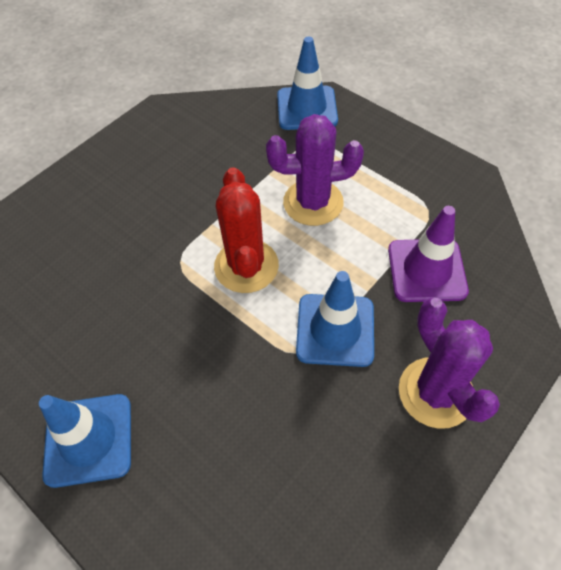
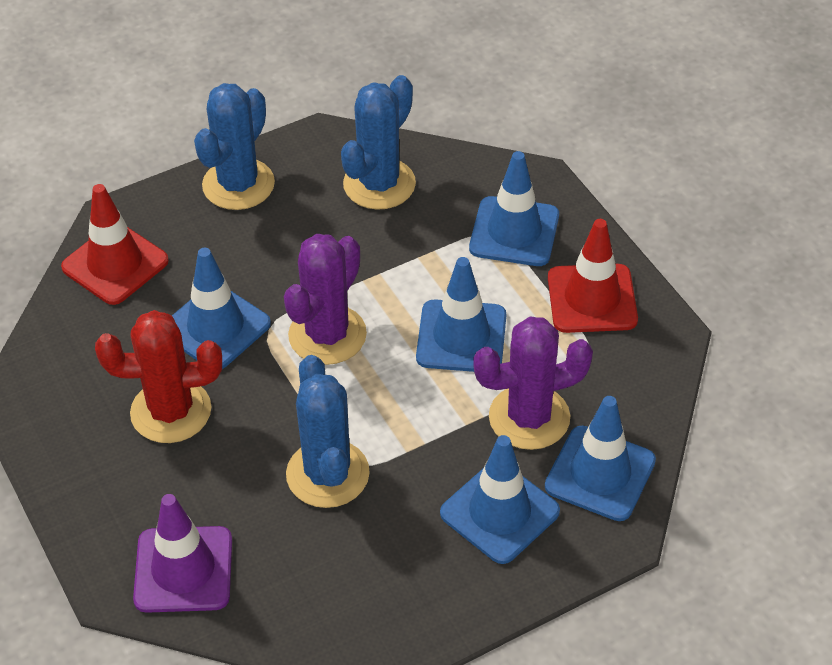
blue cactus: 0 -> 3
blue traffic cone: 3 -> 5
red traffic cone: 0 -> 2

